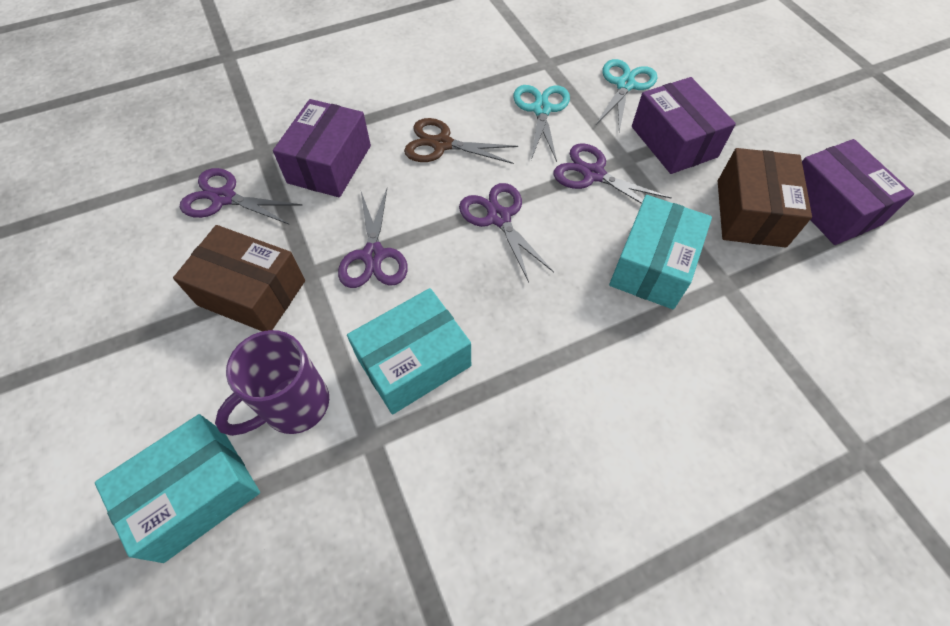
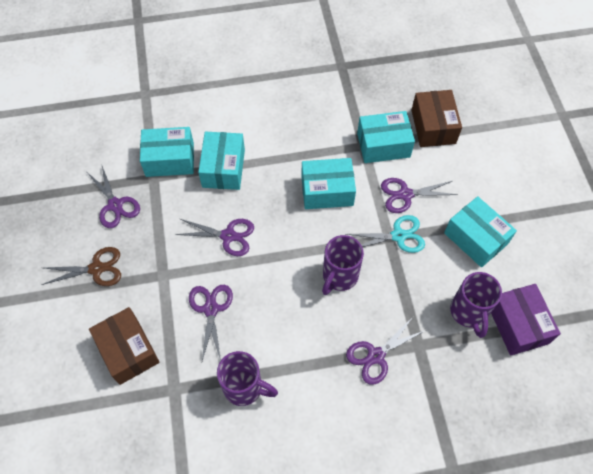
purple box: 3 -> 1
purple mug: 1 -> 3
purple scissors: 4 -> 5
turquoise box: 3 -> 5
turquoise scissors: 2 -> 1

